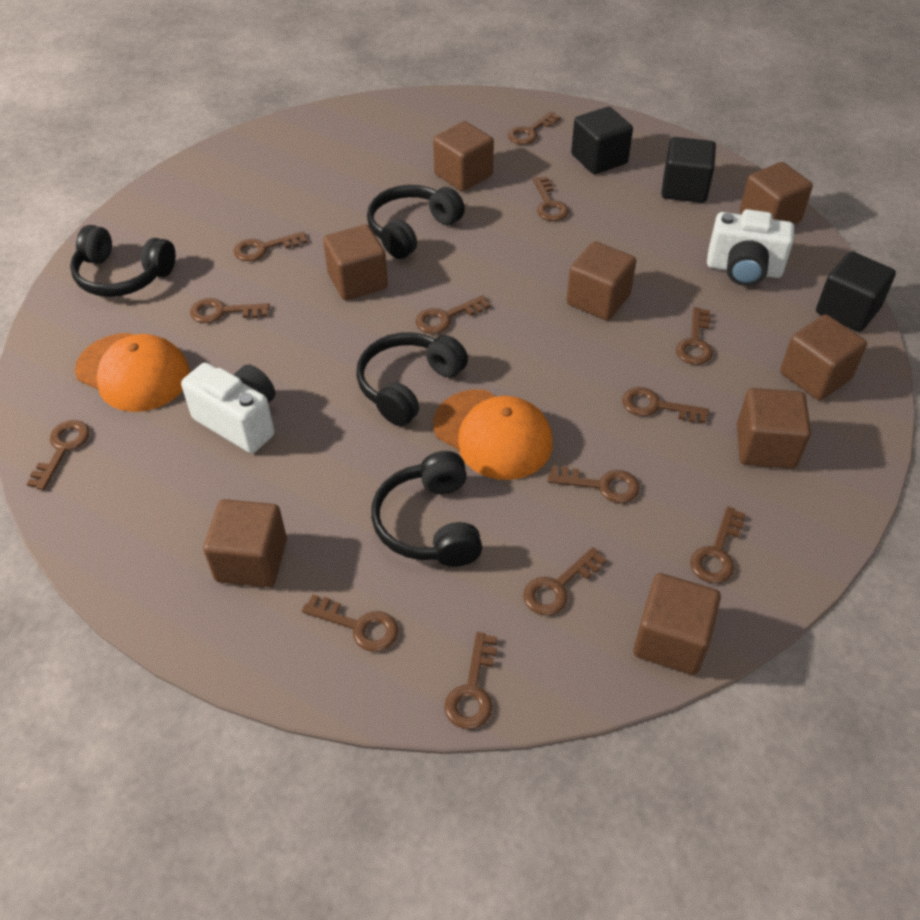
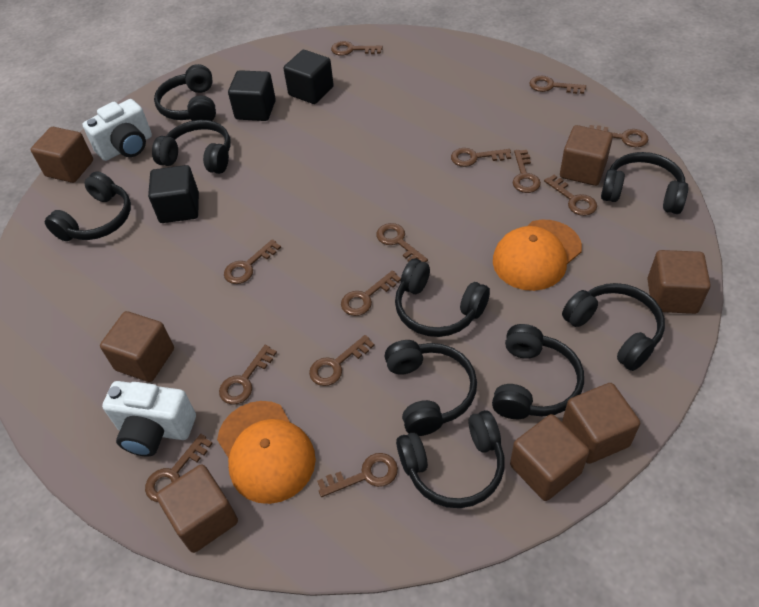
black headphones: 4 -> 9
brown cube: 8 -> 7

